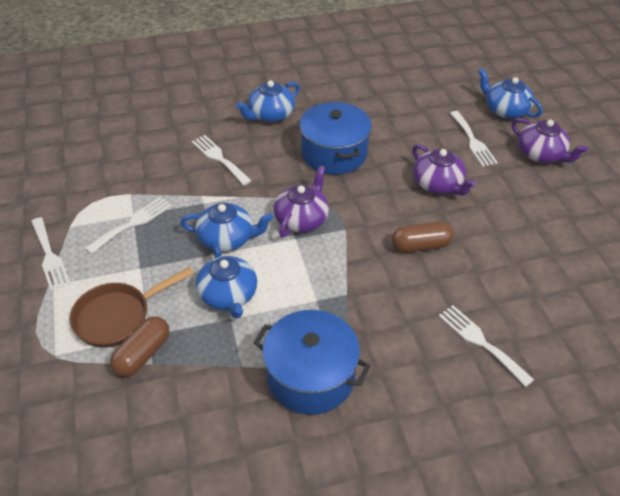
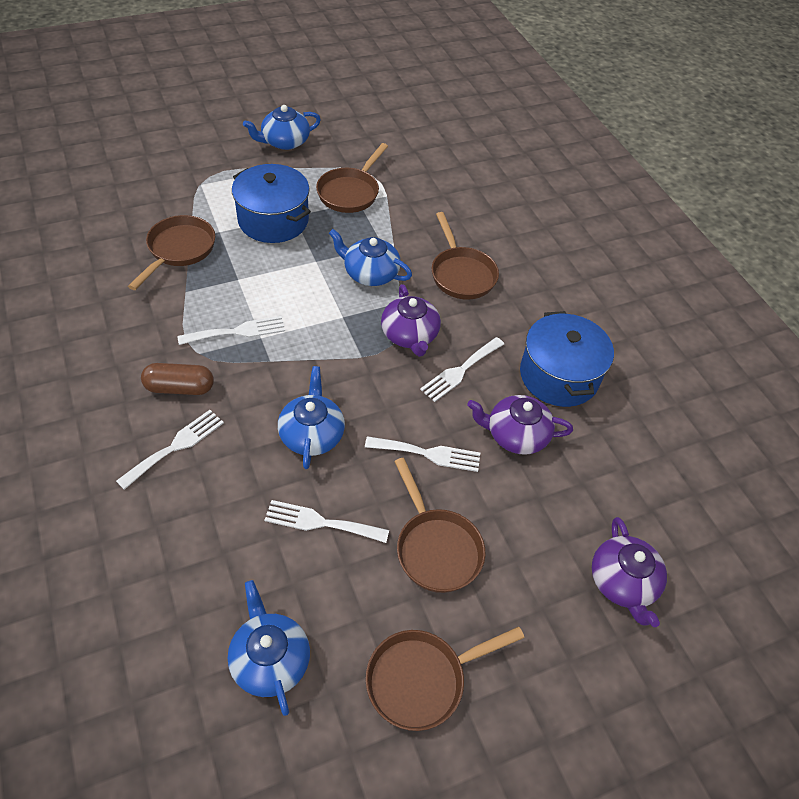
brown capsule: 2 -> 1
brown pan: 1 -> 5

